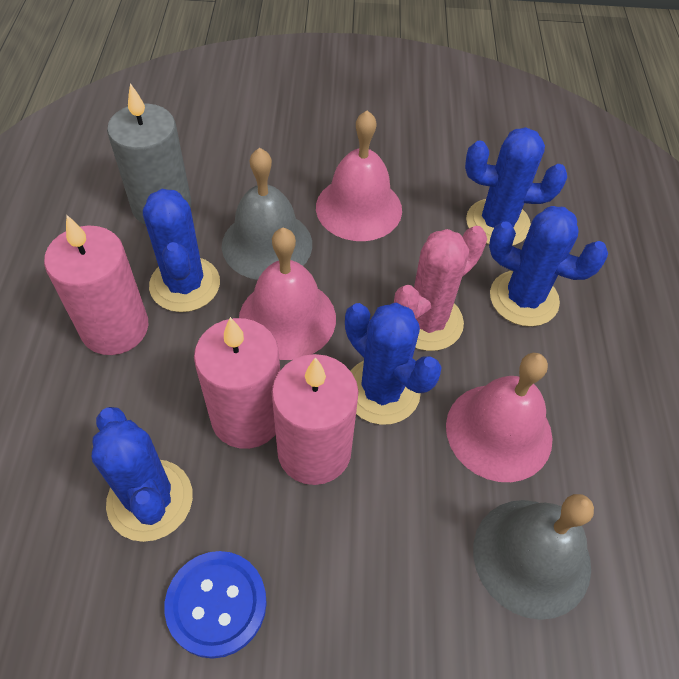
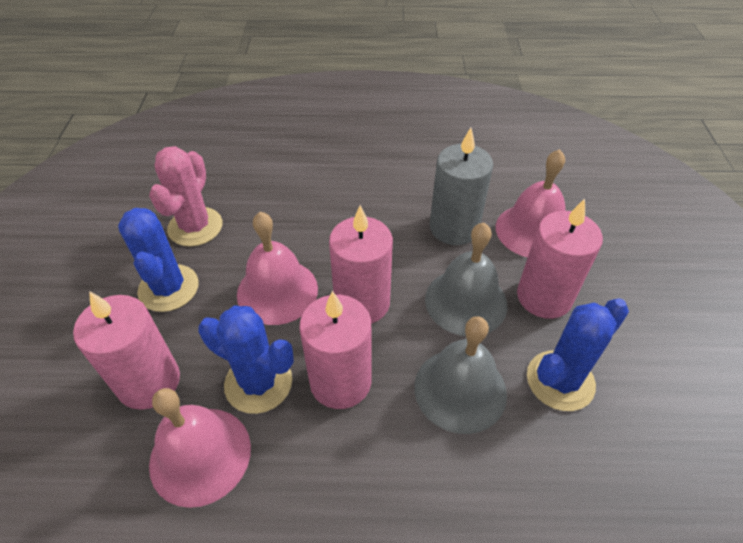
blue button: 1 -> 0
blue cactus: 5 -> 3
pink candle: 3 -> 4

